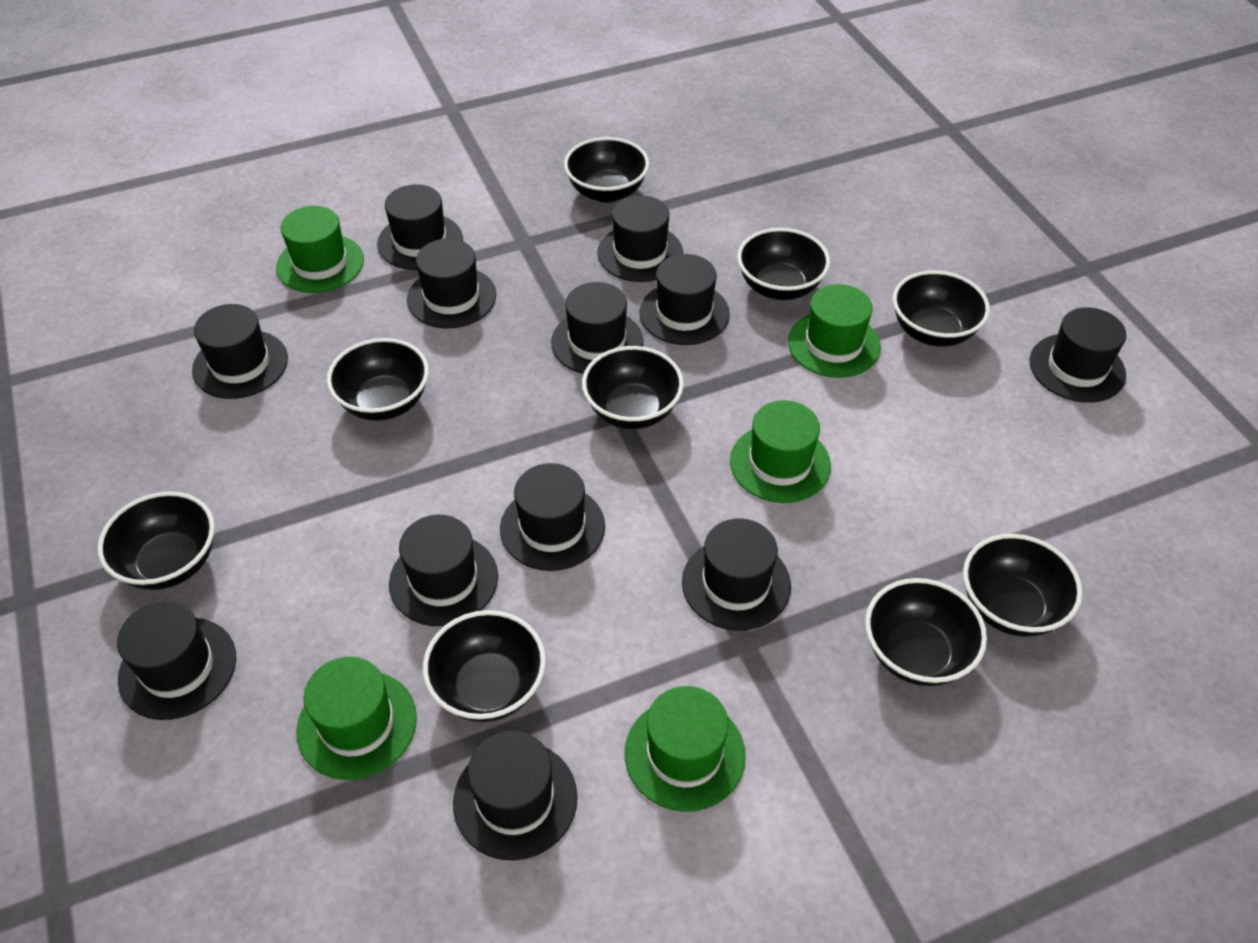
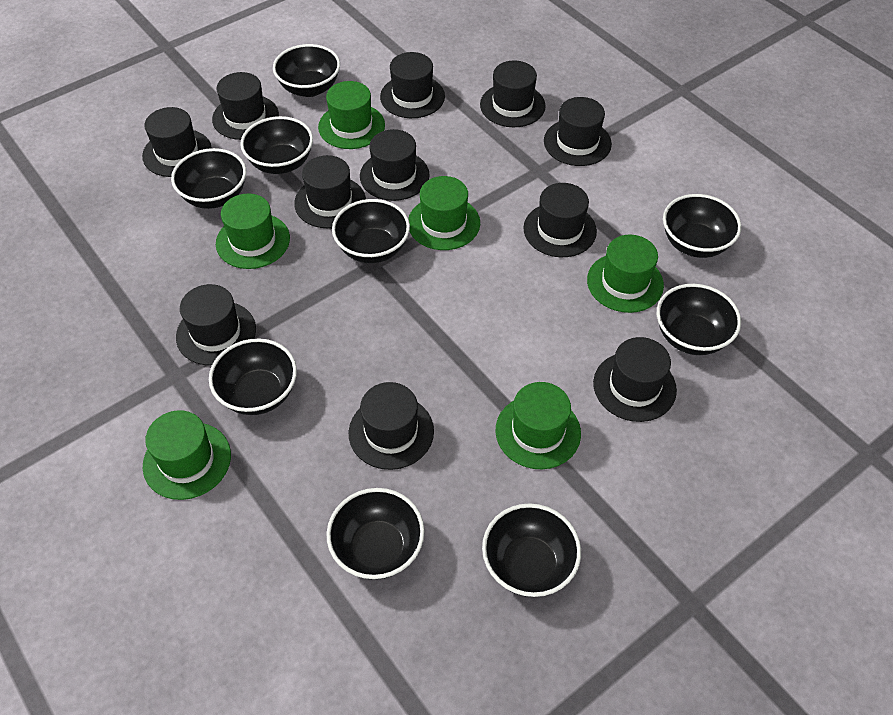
black hat: 12 -> 11
green hat: 5 -> 6

